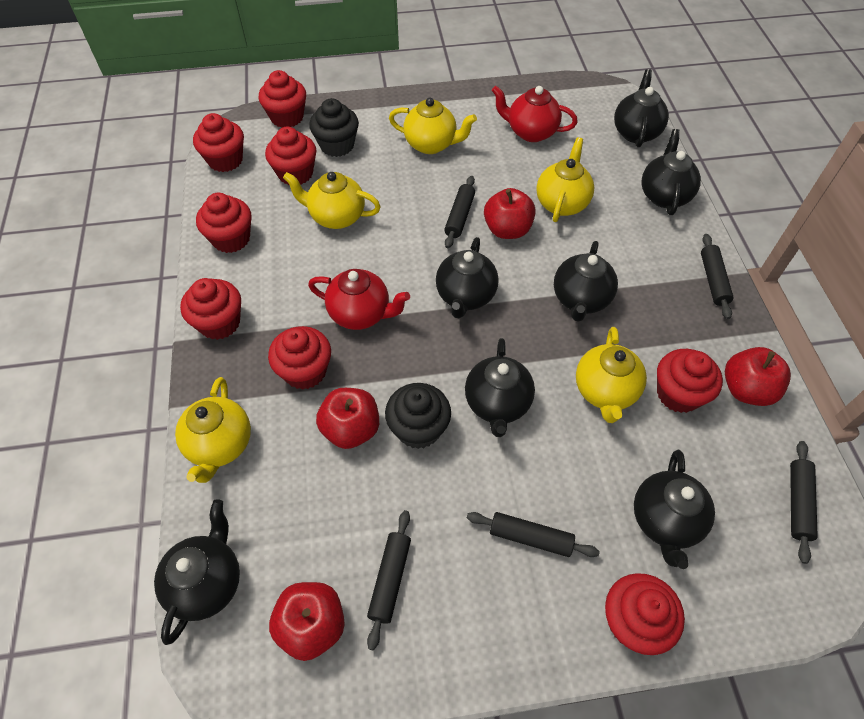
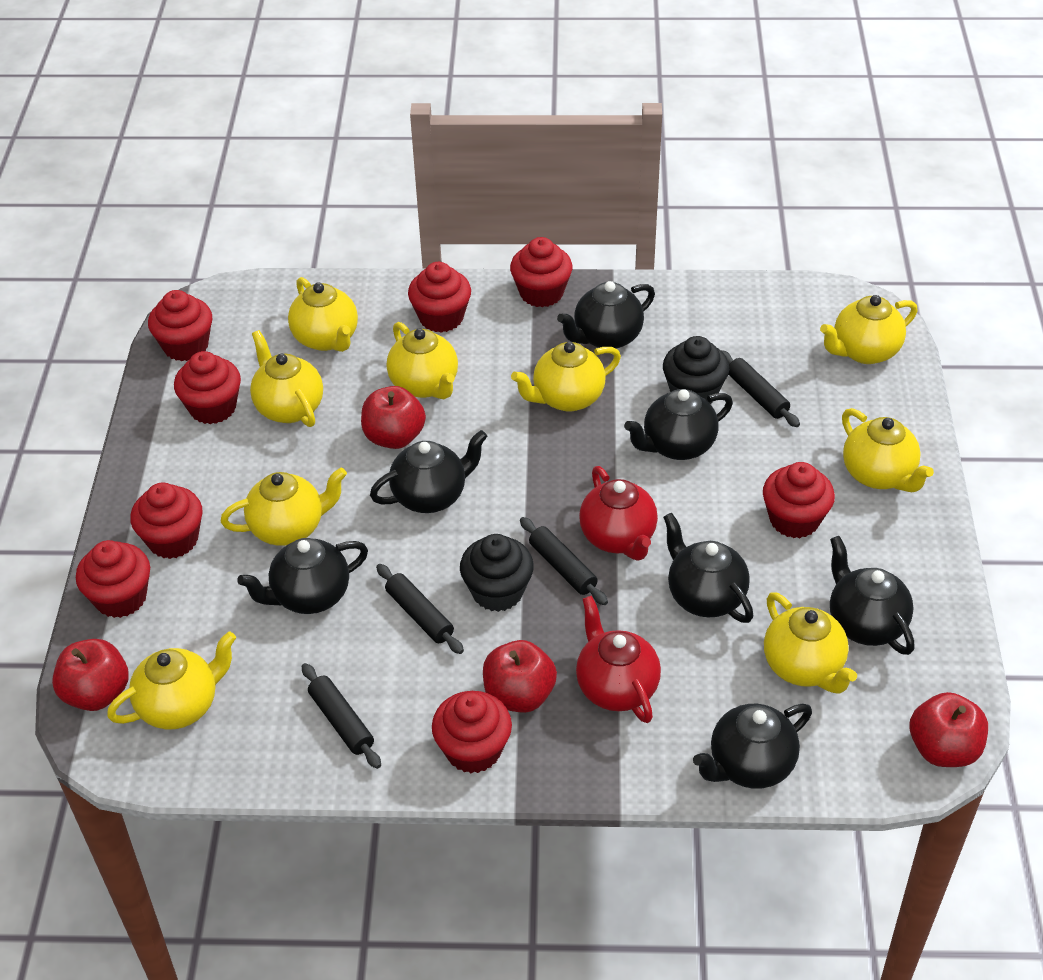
black rolling pin: 5 -> 4
yellow teapot: 5 -> 9

